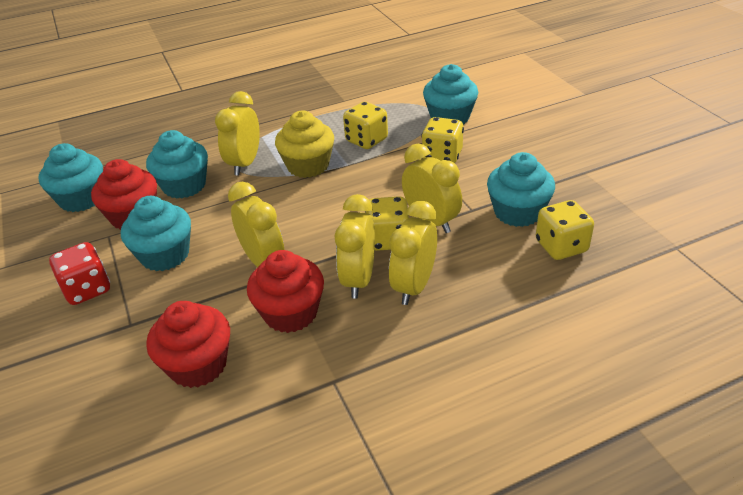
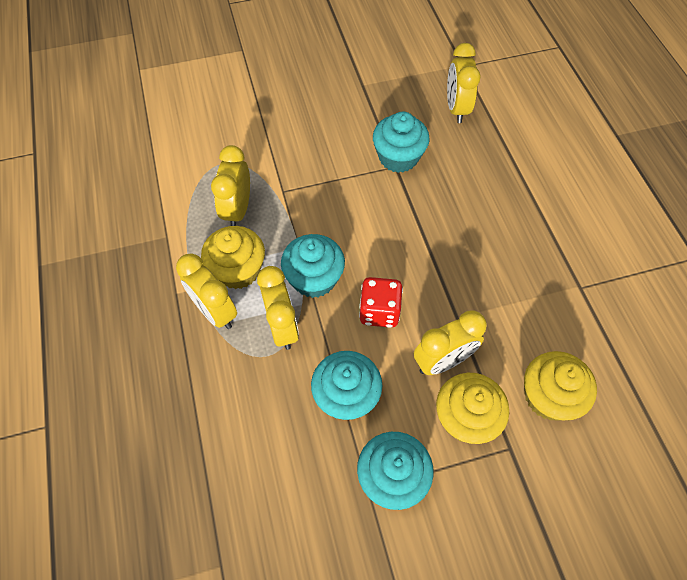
red cupcake: 3 -> 0
turquoise cupcake: 5 -> 4
yellow cupcake: 1 -> 3
yellow dice: 4 -> 0

